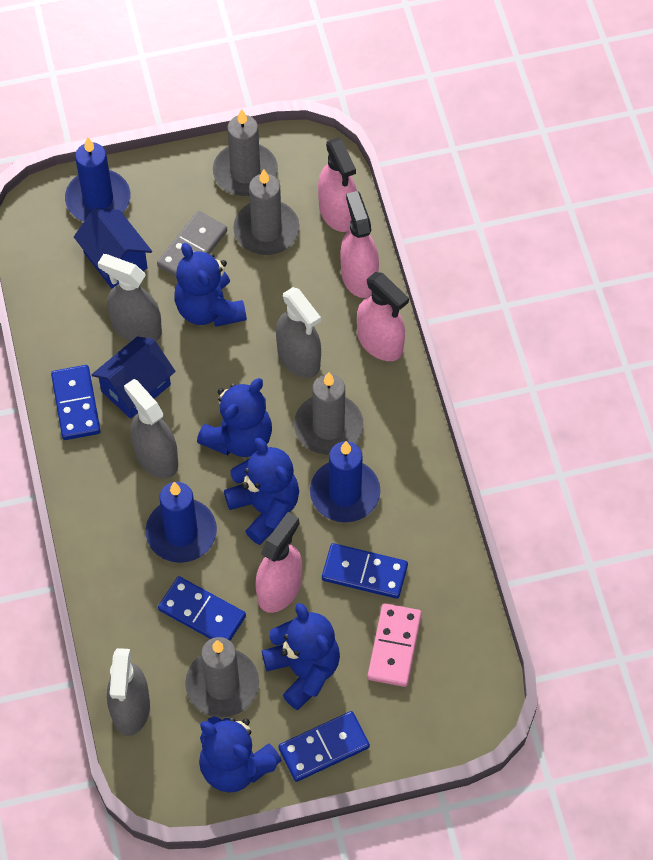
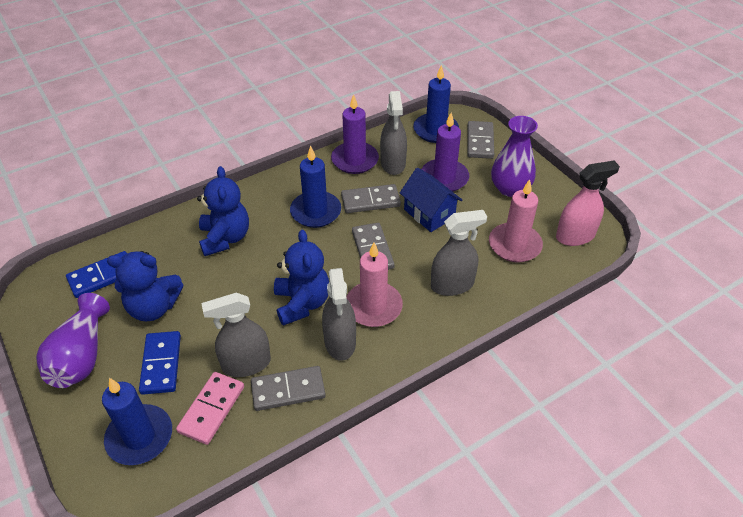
blue domino: 4 -> 2
blue house: 2 -> 1
blue teddy bear: 5 -> 3
grey candle: 4 -> 0
grey domino: 1 -> 4
pink candle: 0 -> 2
pink spray bottle: 4 -> 1
purple candle: 0 -> 2
purple vase: 0 -> 2

